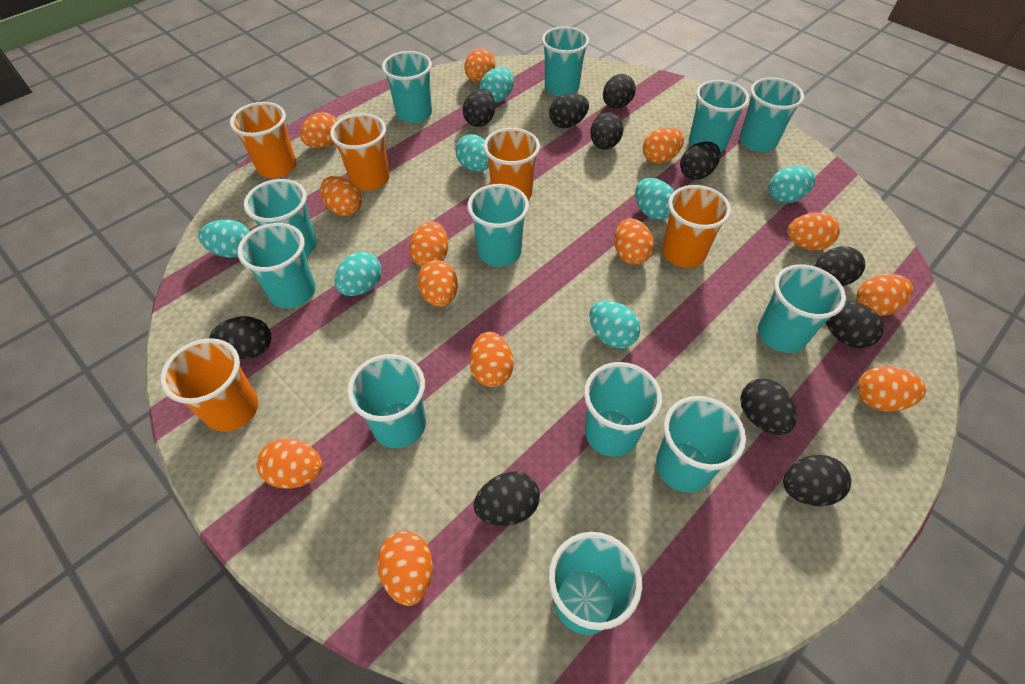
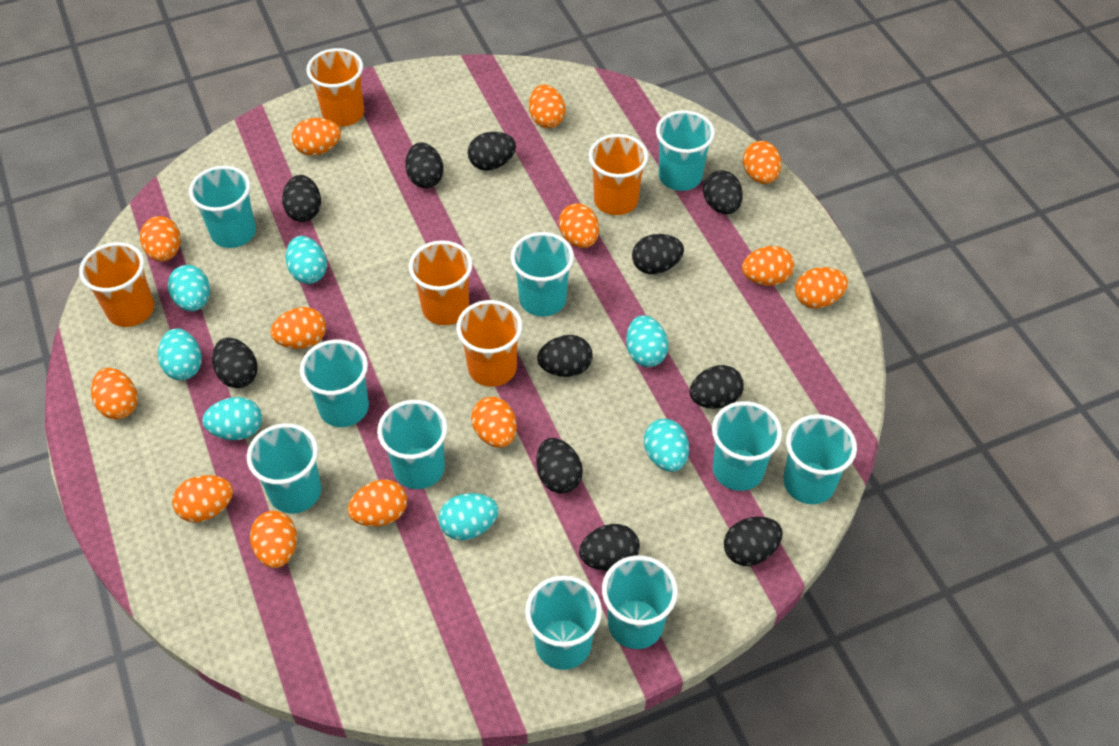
turquoise cup: 12 -> 10

